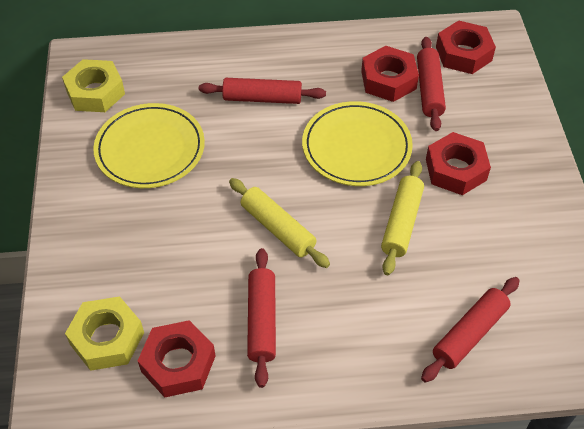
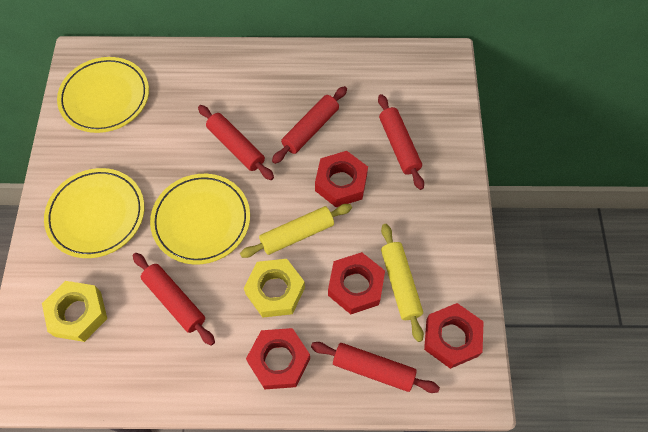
red rolling pin: 4 -> 5
yellow plate: 2 -> 3

